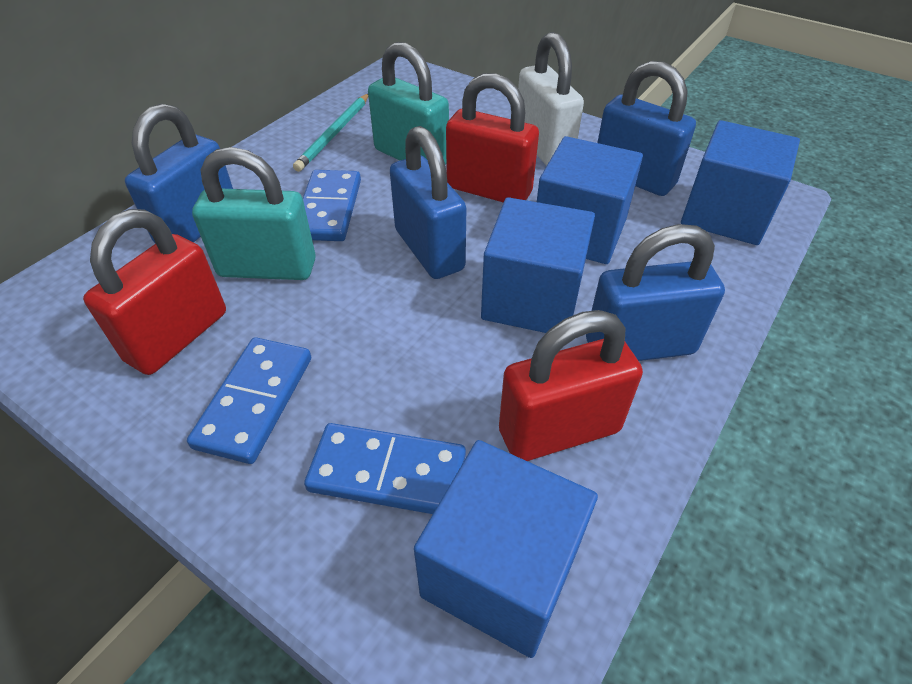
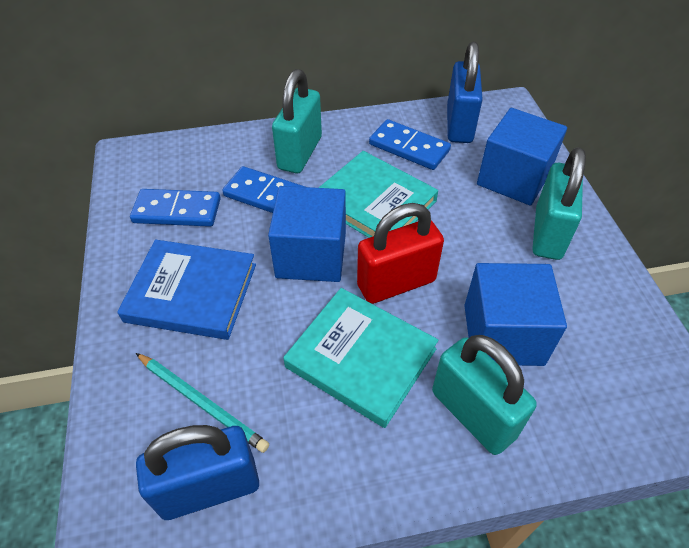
blue book: 0 -> 1
blue cube: 4 -> 3
blue padlock: 4 -> 2
red padlock: 3 -> 1
turquoise book: 0 -> 2
turquoise padlock: 2 -> 3
white padlock: 1 -> 0

